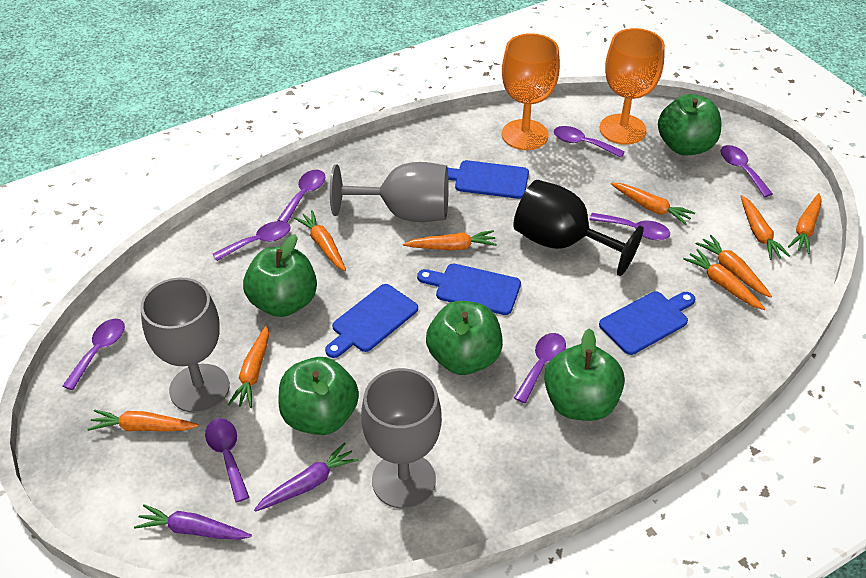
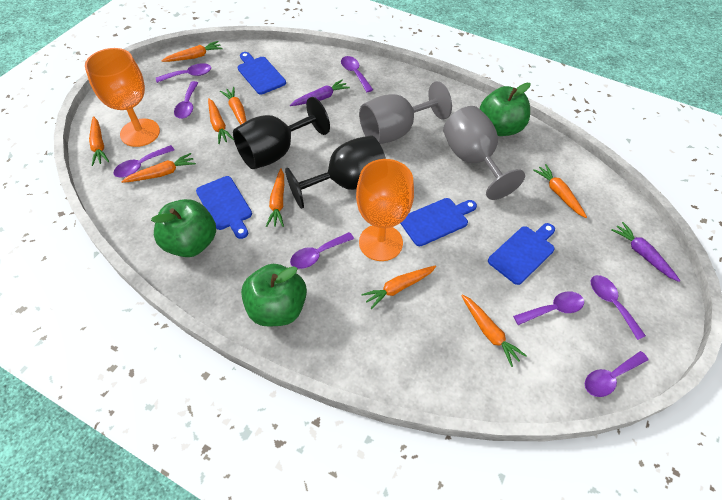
black goblet: 1 -> 2
green apple: 5 -> 3
grey goblet: 3 -> 2

